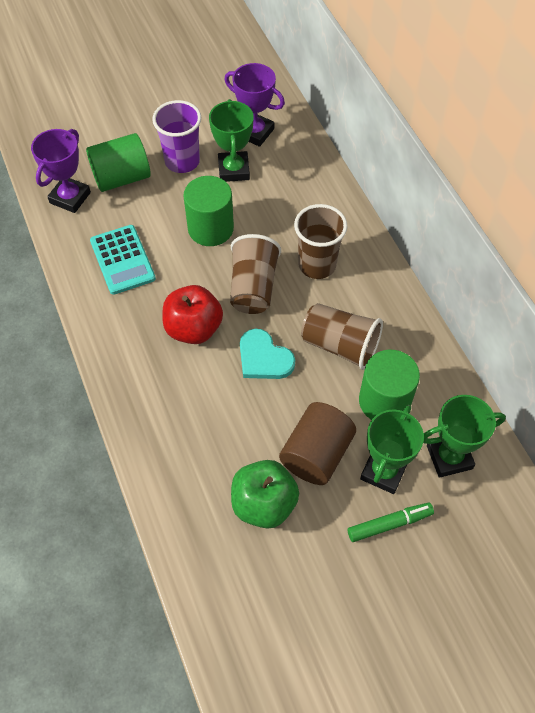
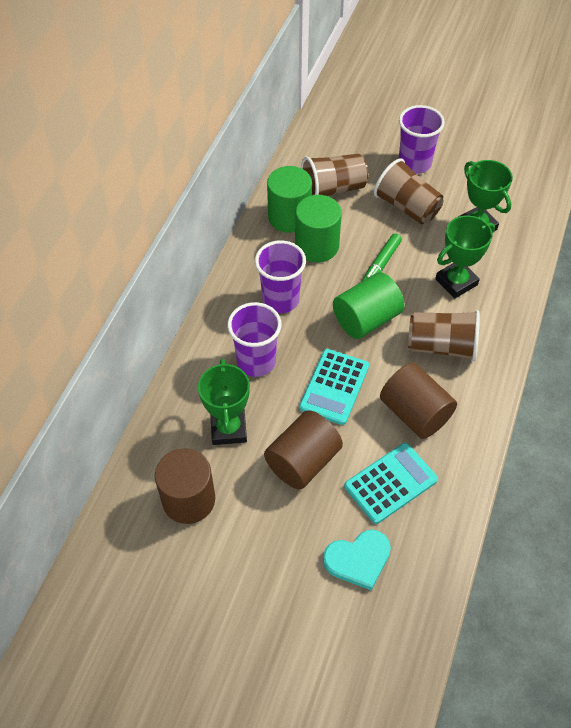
brown cylinder: 1 -> 3
green apple: 1 -> 0
purple cup: 1 -> 3
purple trophy: 2 -> 0
red apple: 1 -> 0
turquoise calculator: 1 -> 2

